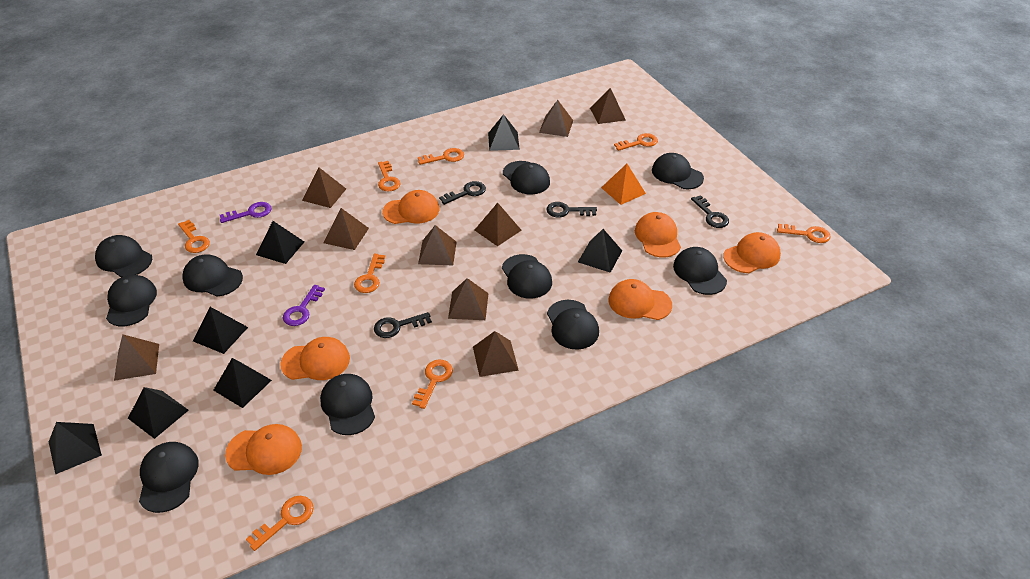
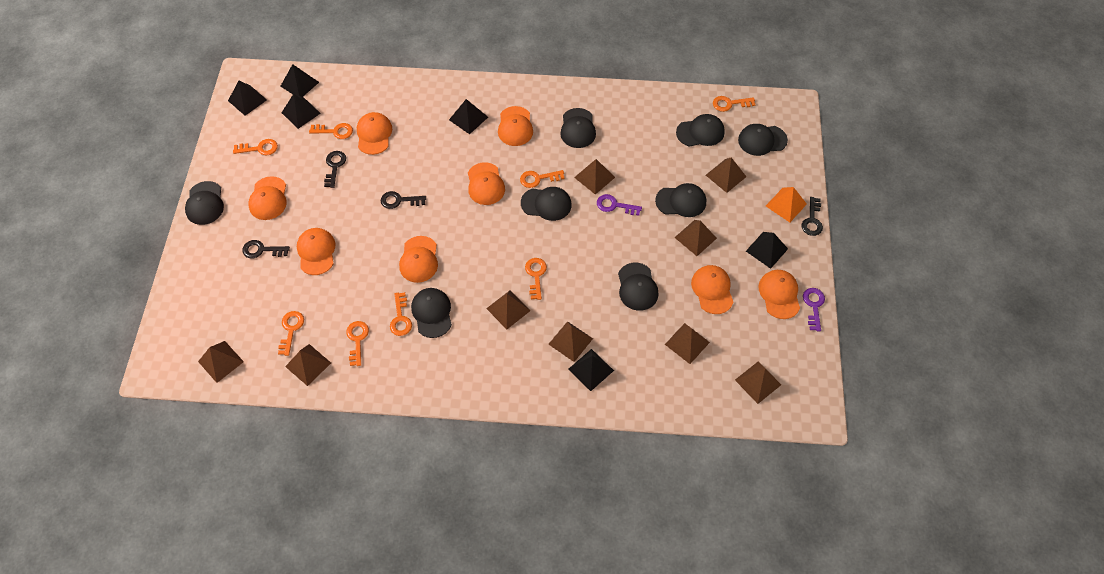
black cap: 10 -> 8
black pyramid: 7 -> 6
orange cap: 6 -> 8

